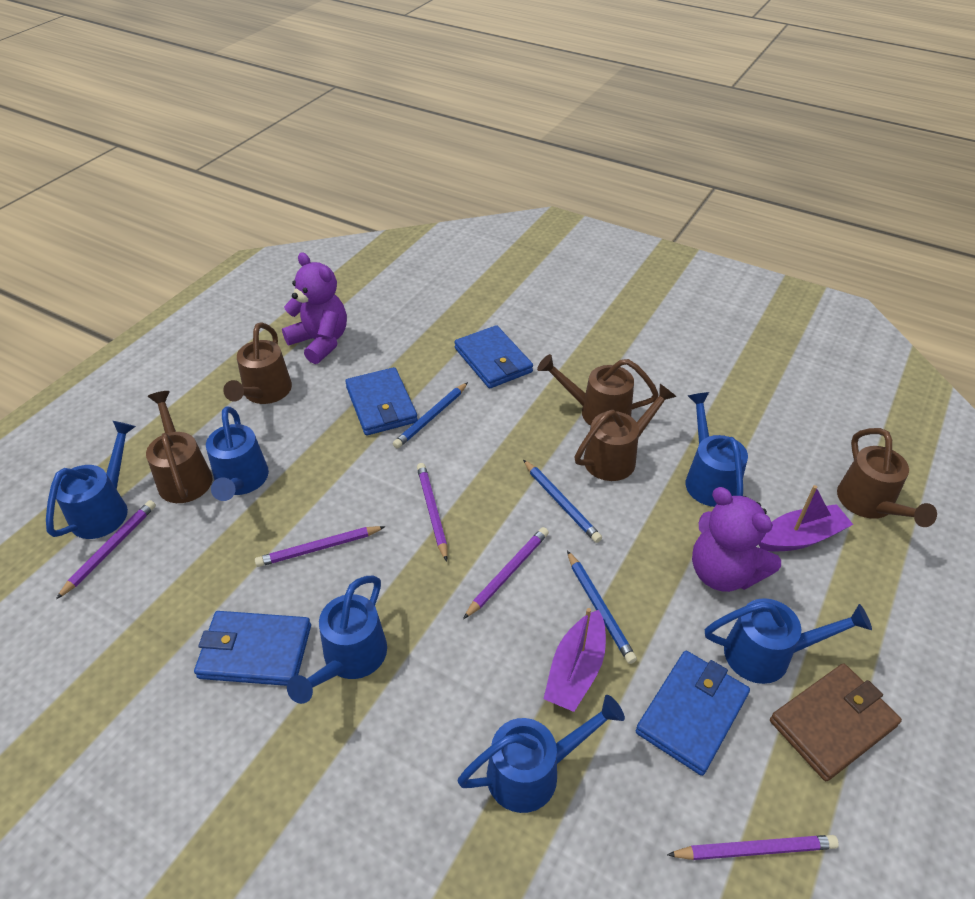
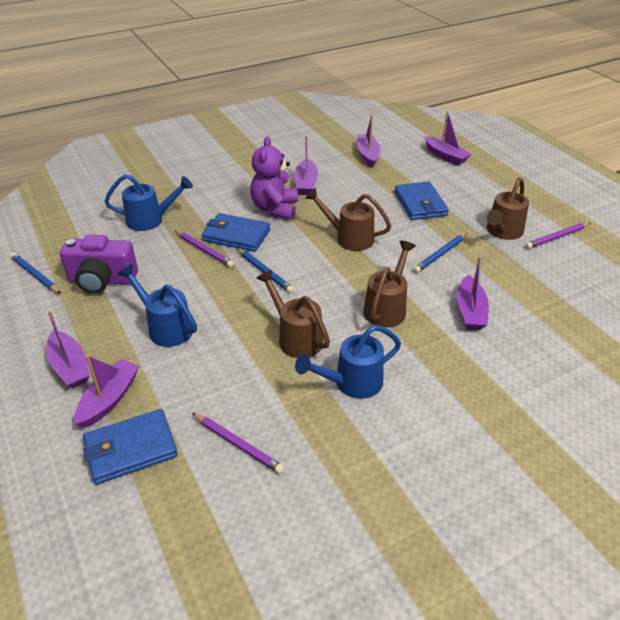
blue wallet: 4 -> 3
blue watering can: 6 -> 3
brown wallet: 1 -> 0
brown watering can: 5 -> 4
purple boat: 2 -> 6
purple camera: 0 -> 1
purple pencil: 5 -> 3
purple teddy bear: 2 -> 1

